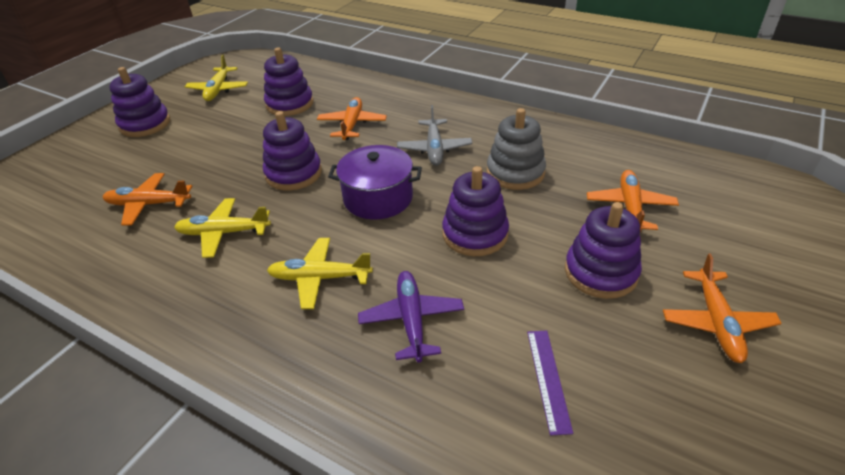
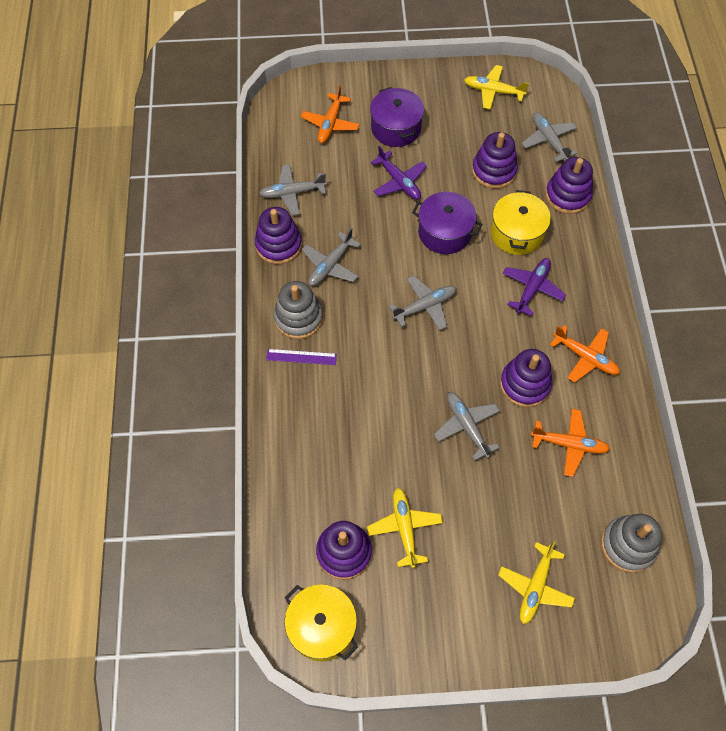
grey plane: 1 -> 5
grey stacking toy: 1 -> 2
orange plane: 4 -> 3
purple plane: 1 -> 2
purple pot: 1 -> 2
yellow pot: 0 -> 2

